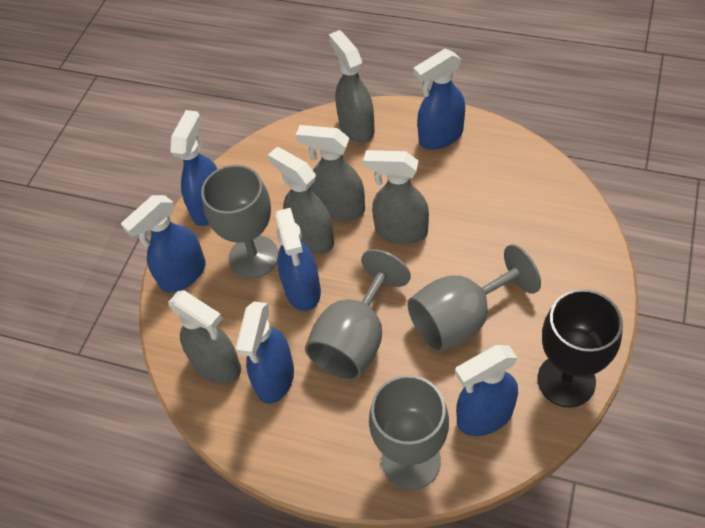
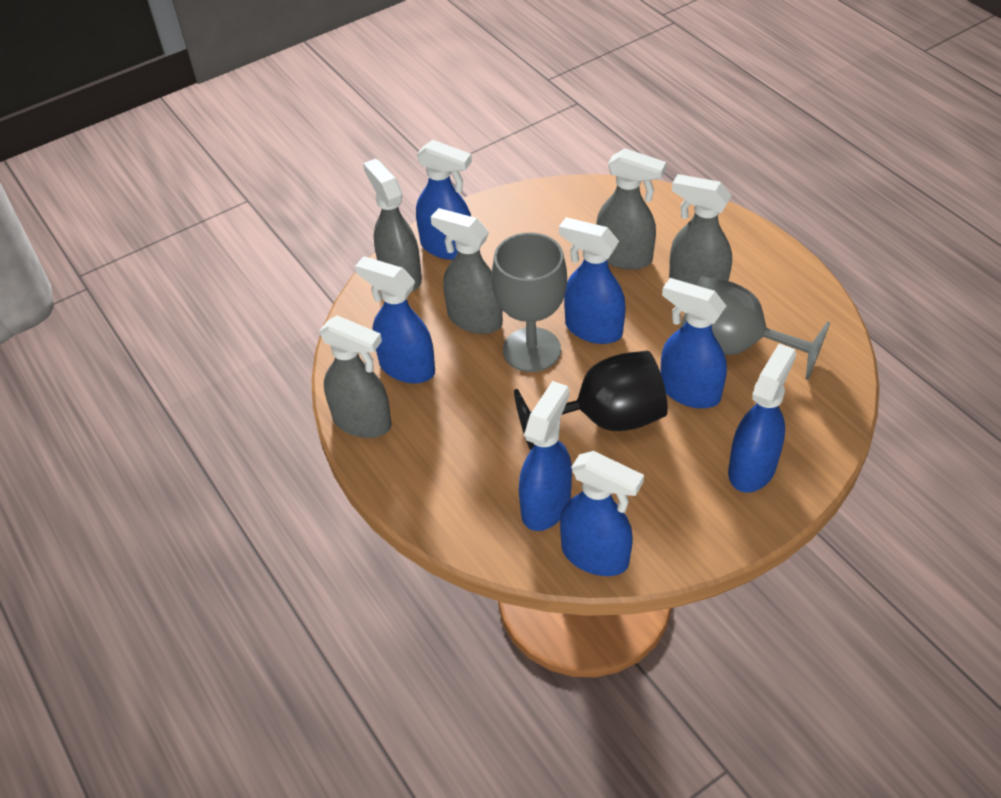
blue spray bottle: 6 -> 7
grey goblet: 4 -> 2

